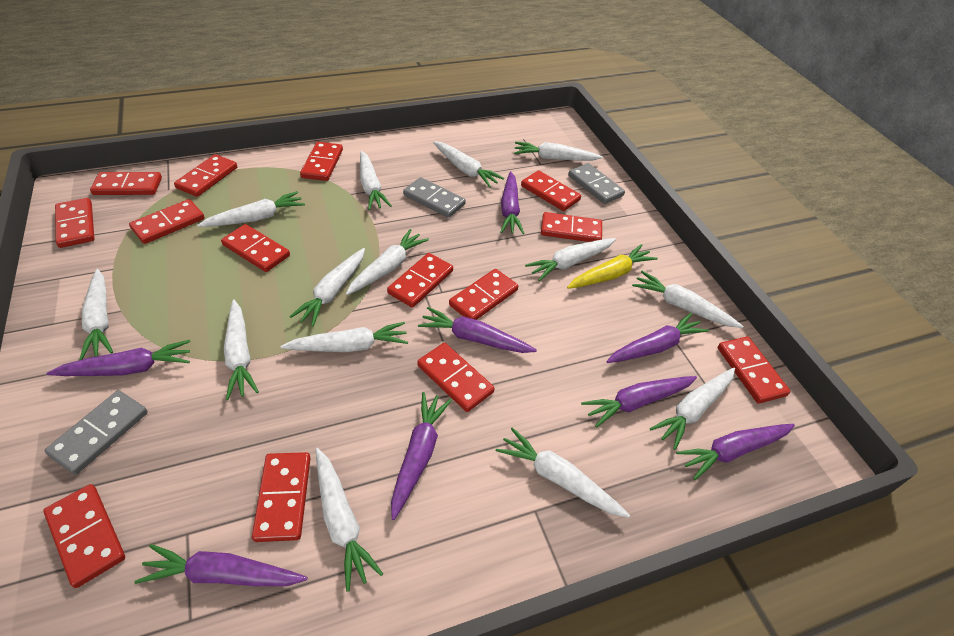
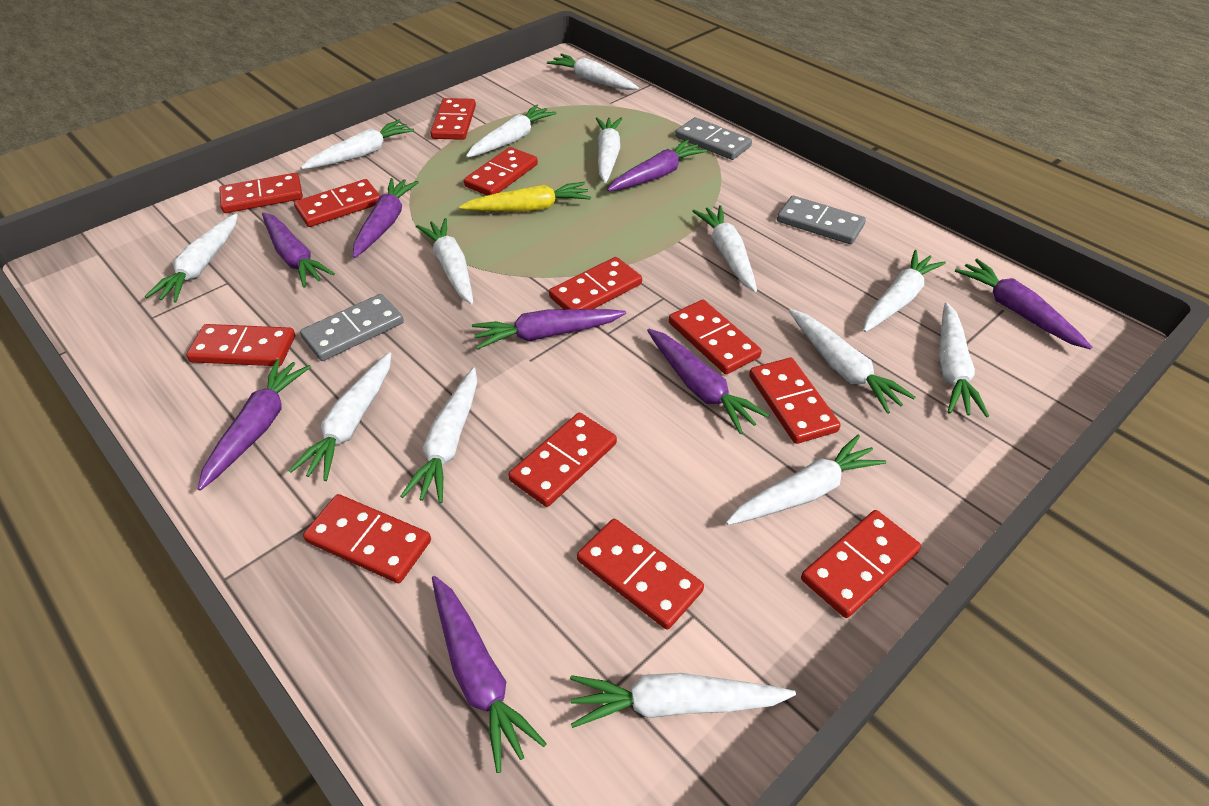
red domino: 14 -> 12

